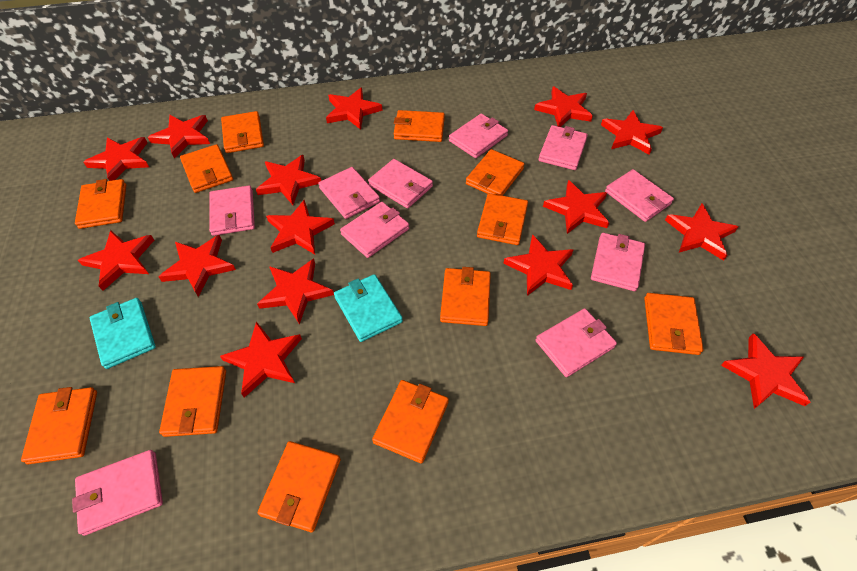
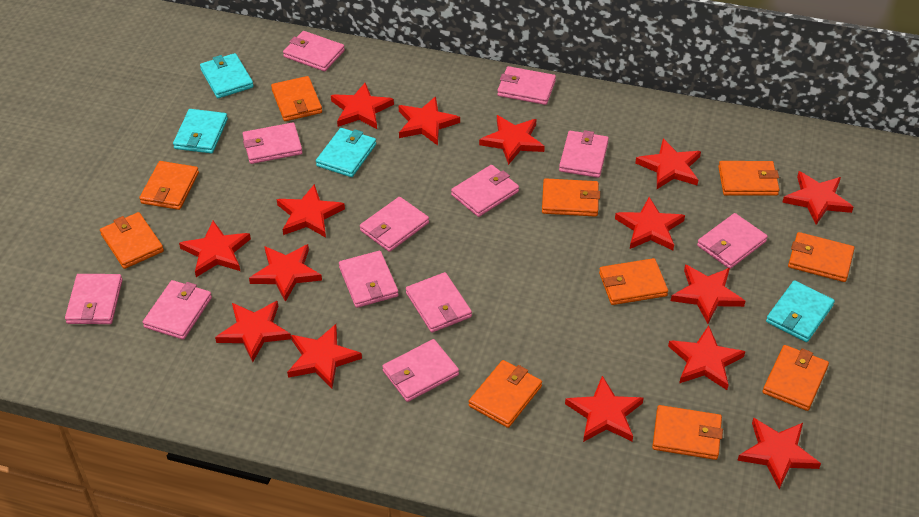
orange wallet: 12 -> 10
pink wallet: 10 -> 12
turquoise wallet: 2 -> 4

